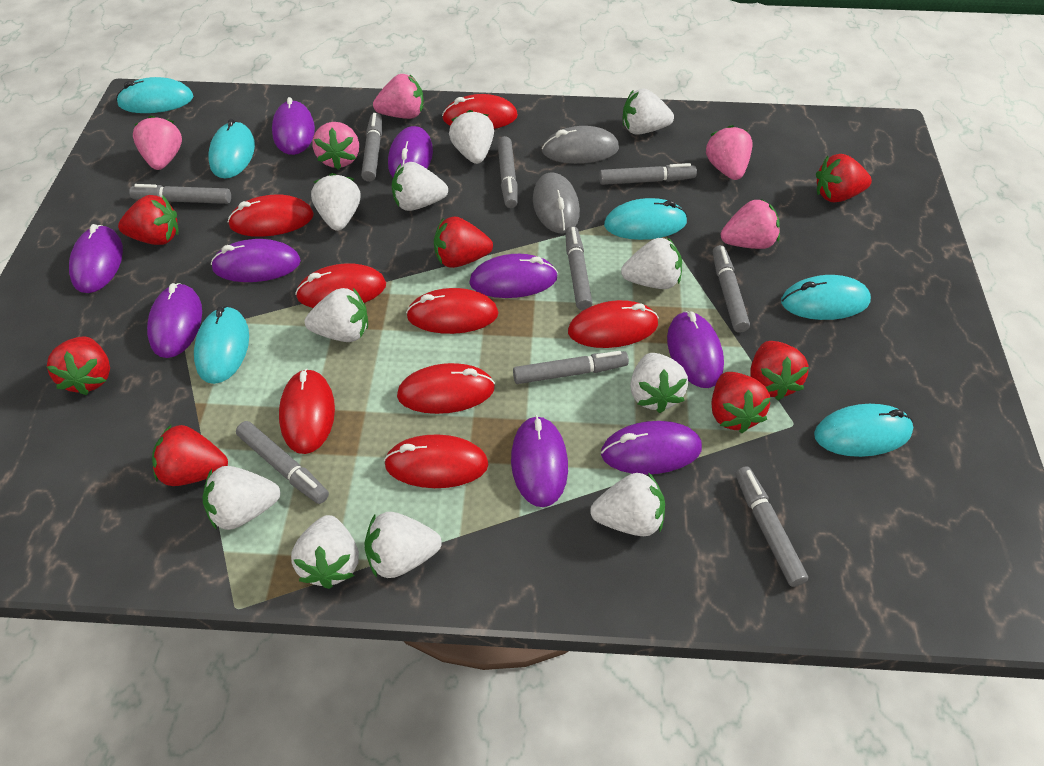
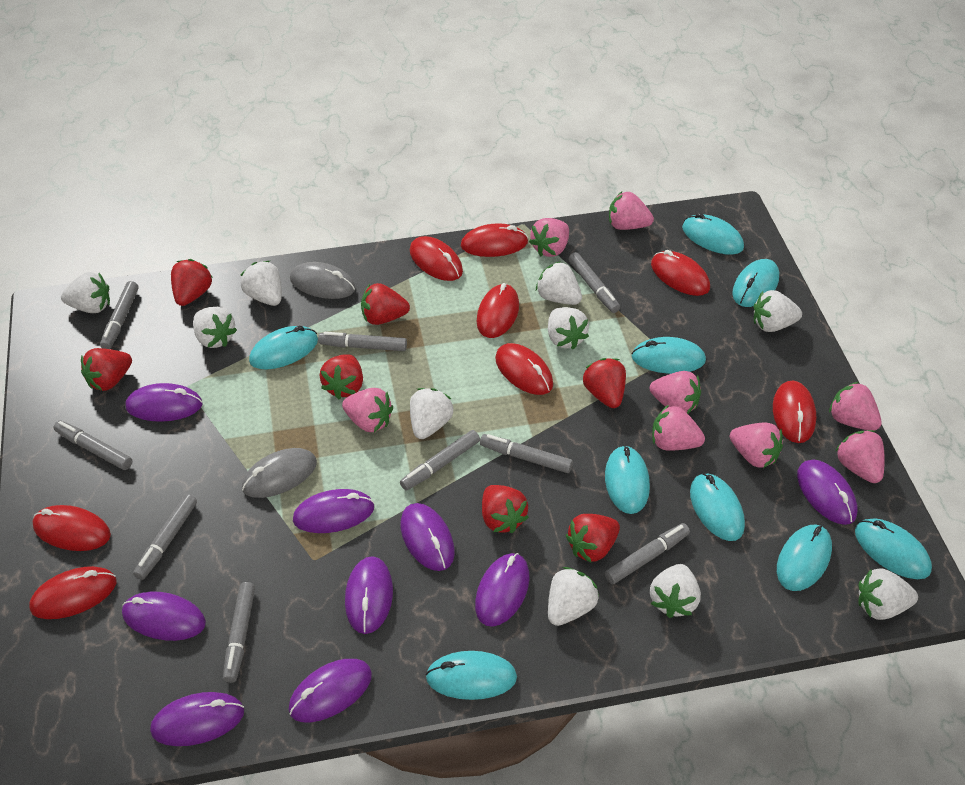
pink strawberry: 5 -> 8
turquoise mouse: 6 -> 9
white strawberry: 11 -> 10

